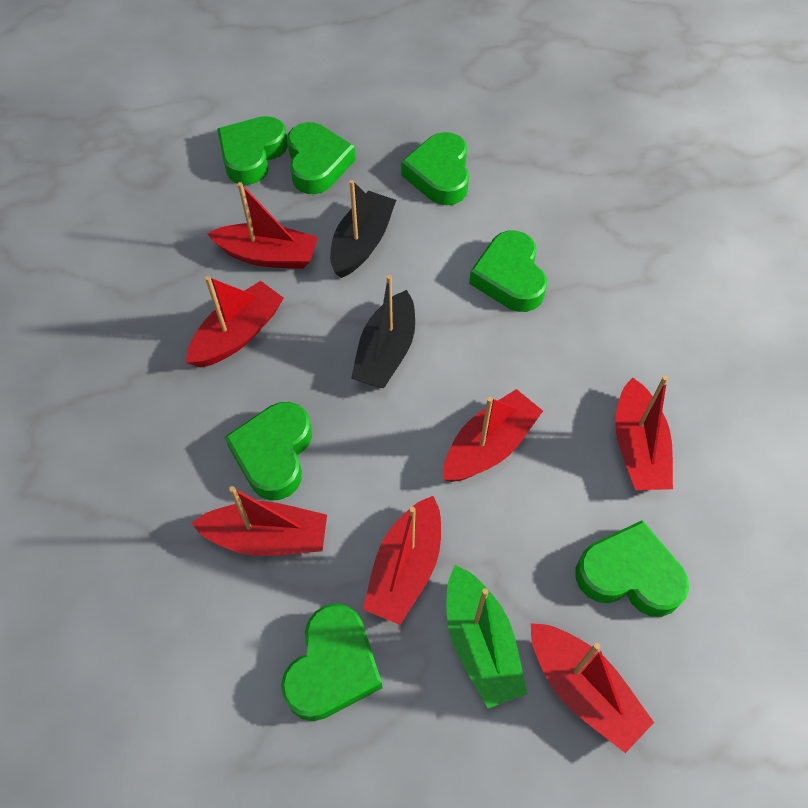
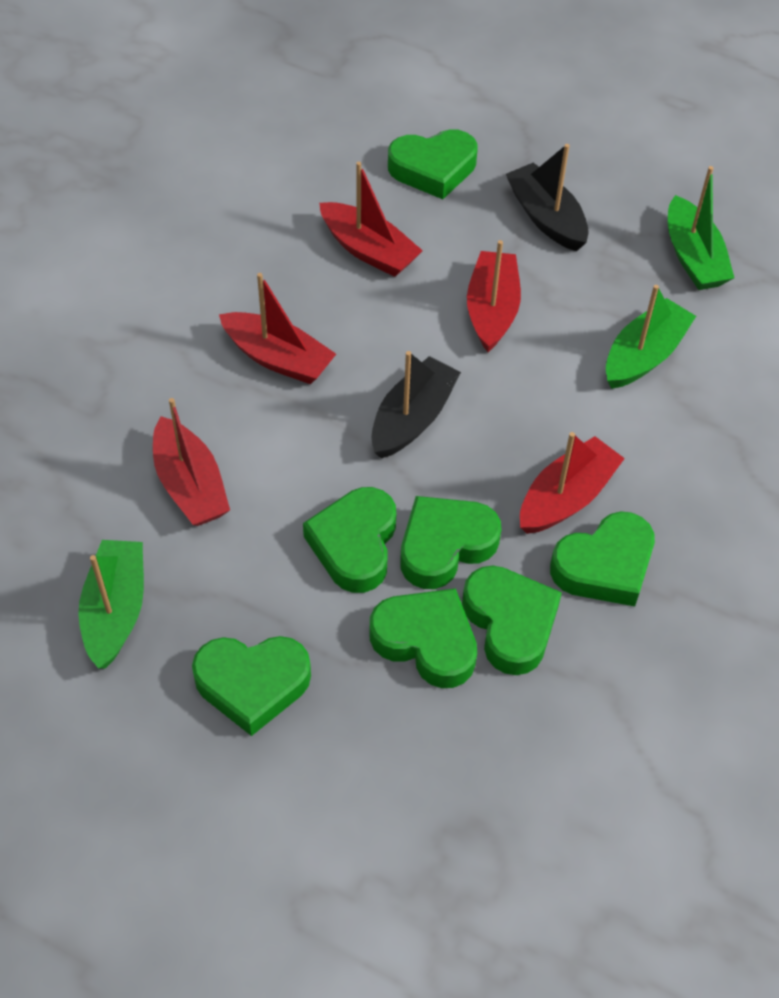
green boat: 1 -> 3
red boat: 7 -> 5

